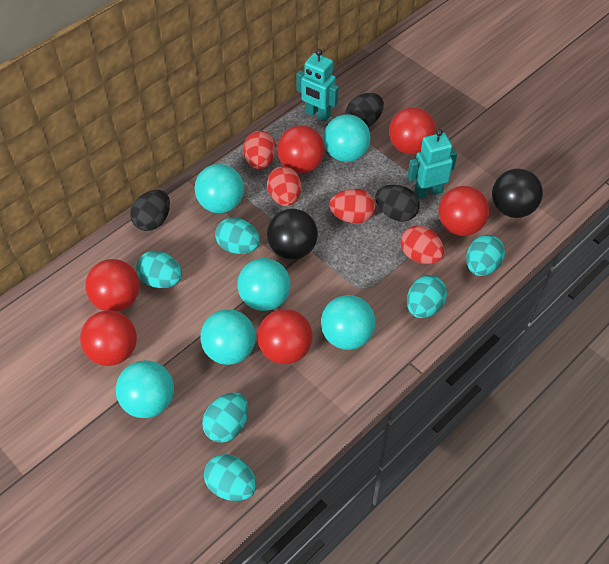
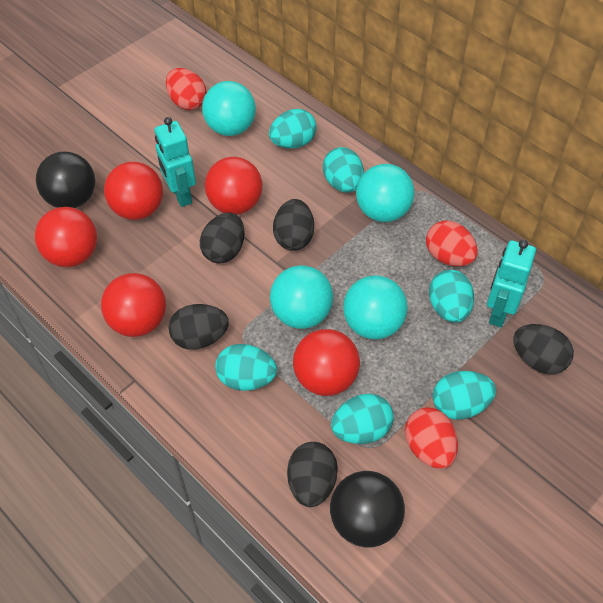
black egg: 3 -> 5
red ball: 6 -> 5
red egg: 4 -> 3
turquoise ball: 6 -> 4

